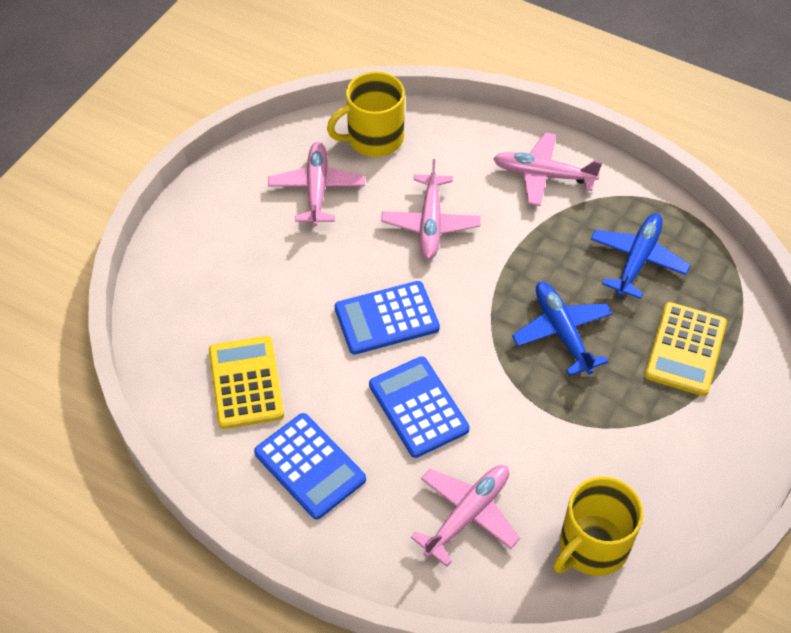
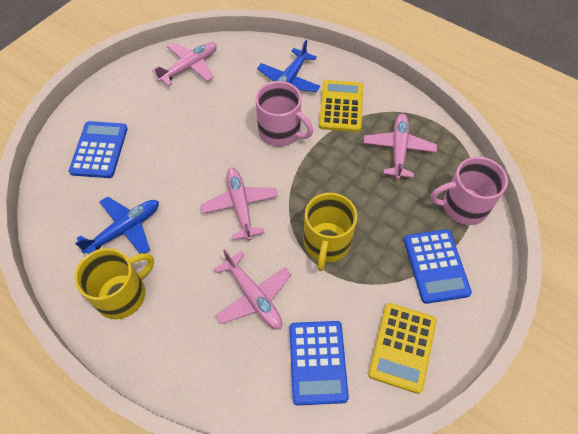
pink mug: 0 -> 2

